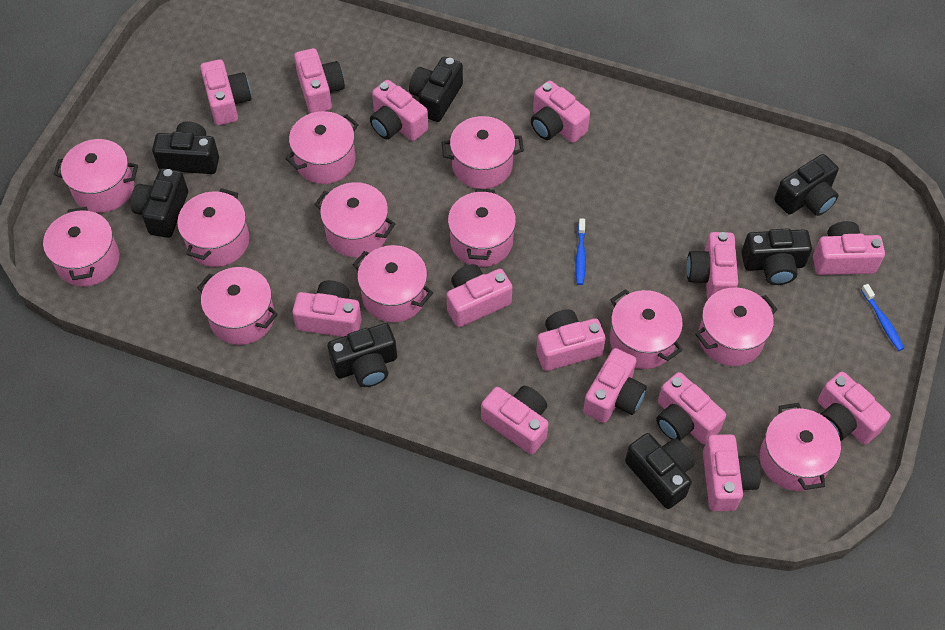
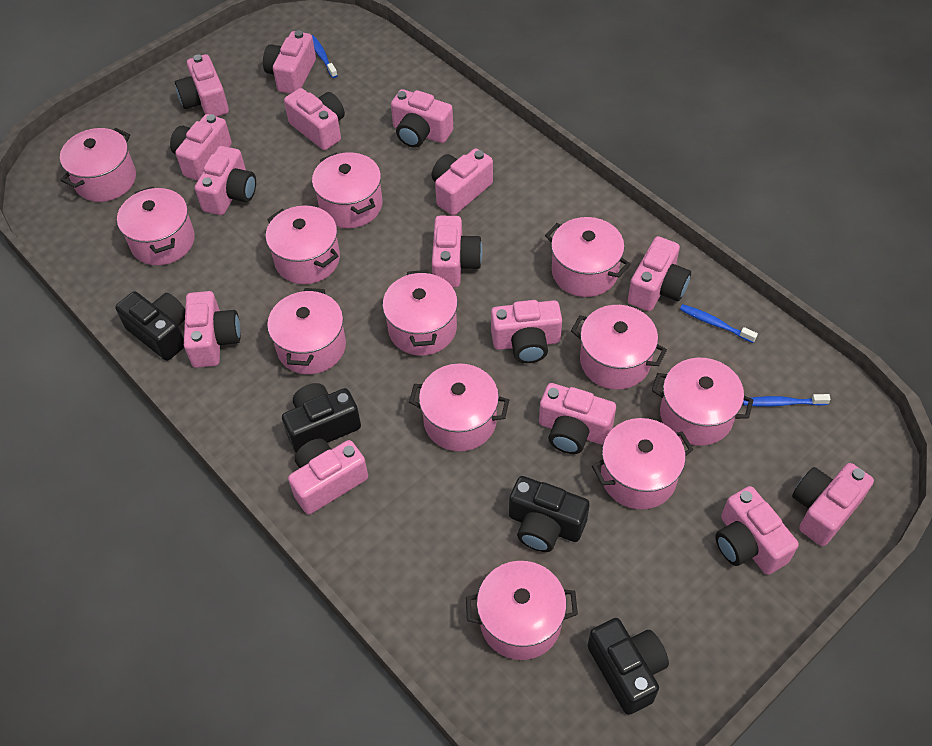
black camera: 7 -> 4
blue toothbrush: 2 -> 3
pink camera: 14 -> 15

